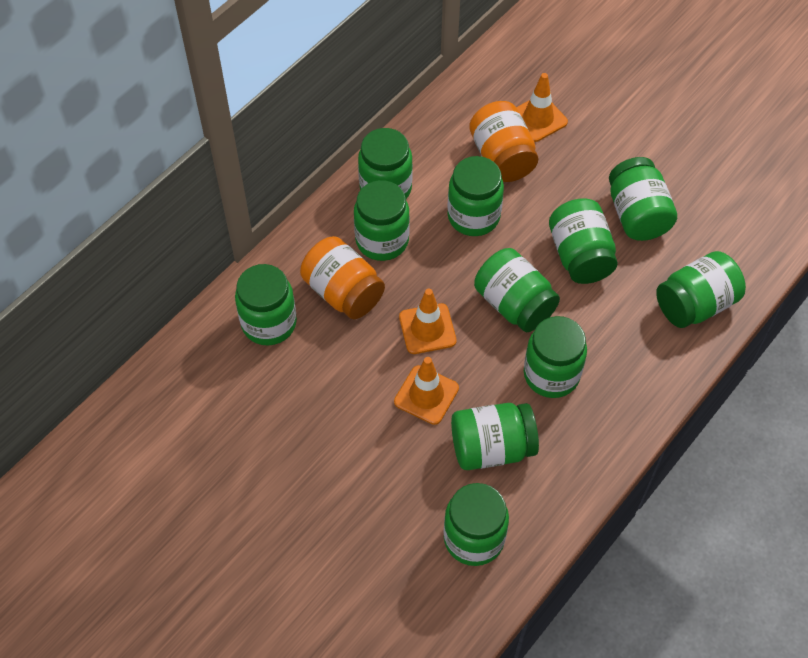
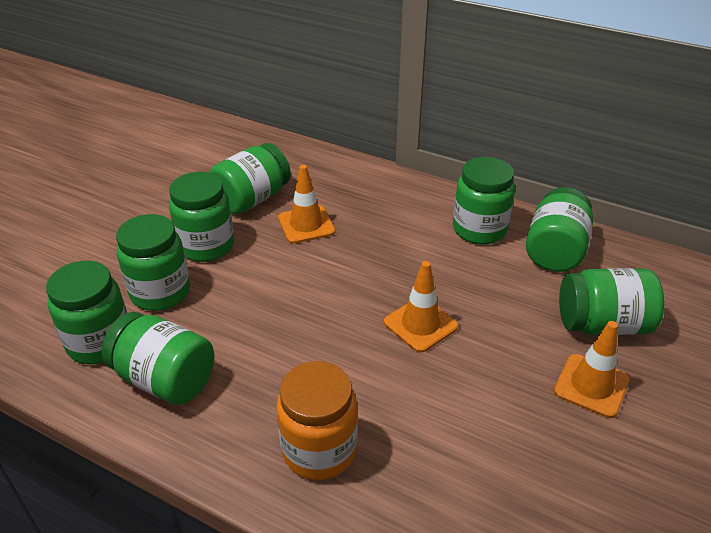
green jar: 11 -> 8
orange jar: 2 -> 1

